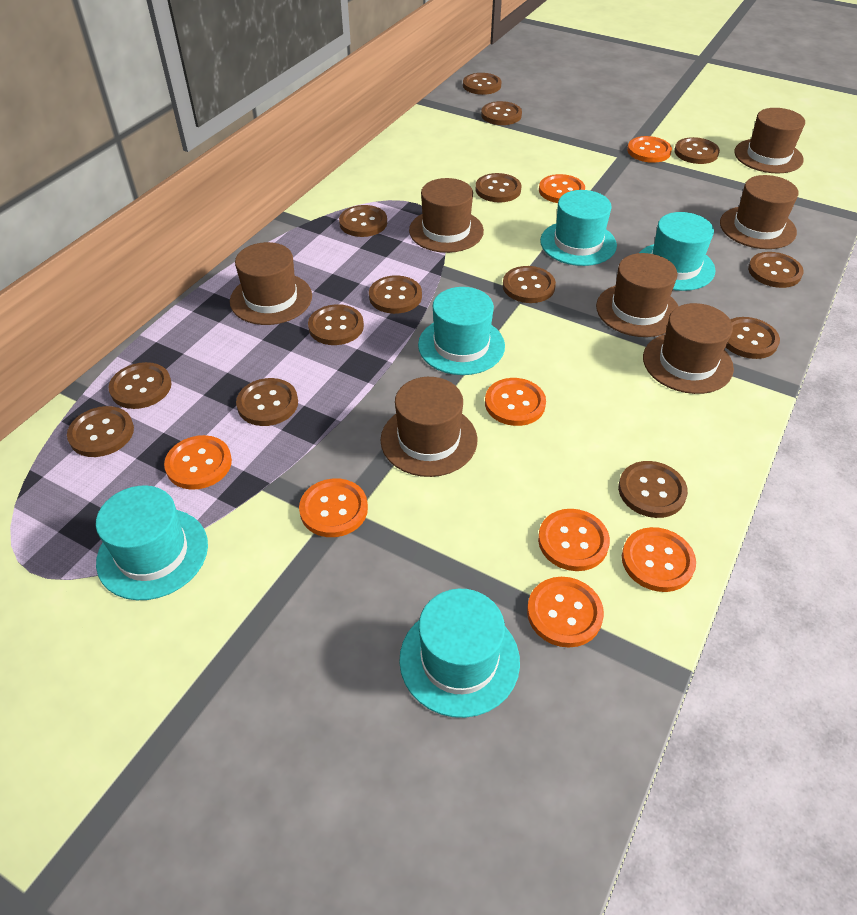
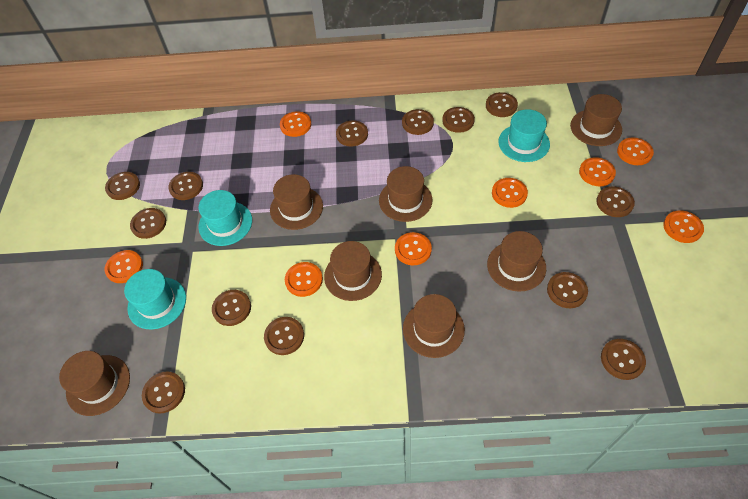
brown button: 14 -> 13
turquoise hat: 5 -> 3

